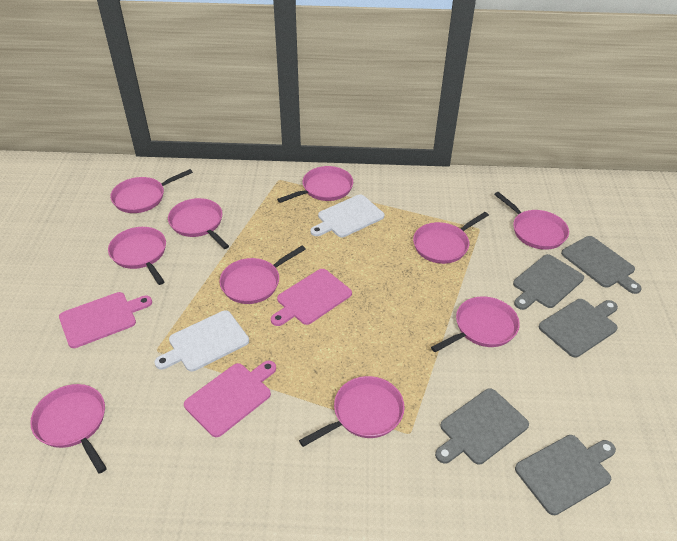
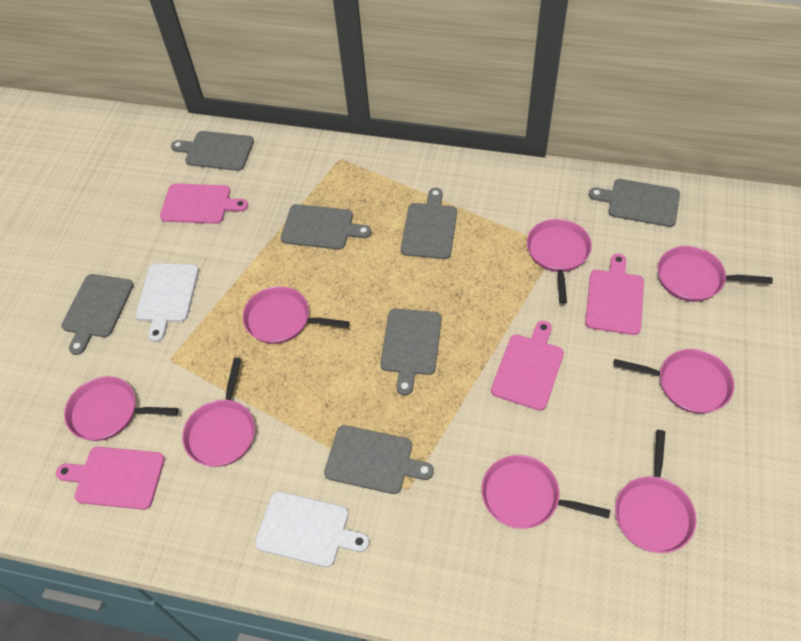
grey cutting board: 5 -> 7
pink cutting board: 3 -> 4
pink pan: 10 -> 8

